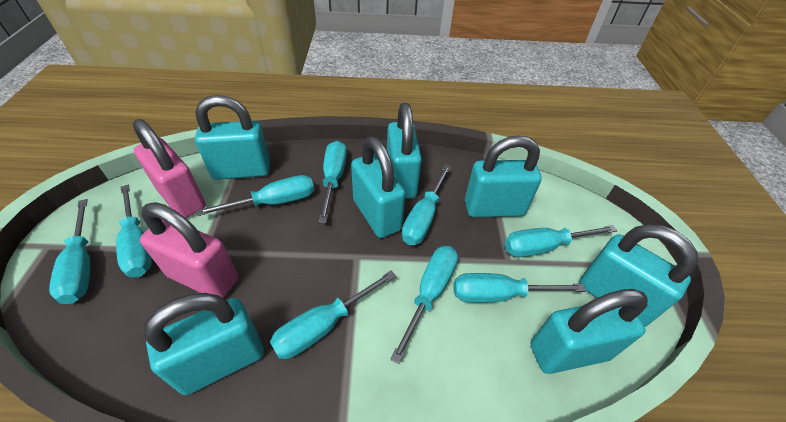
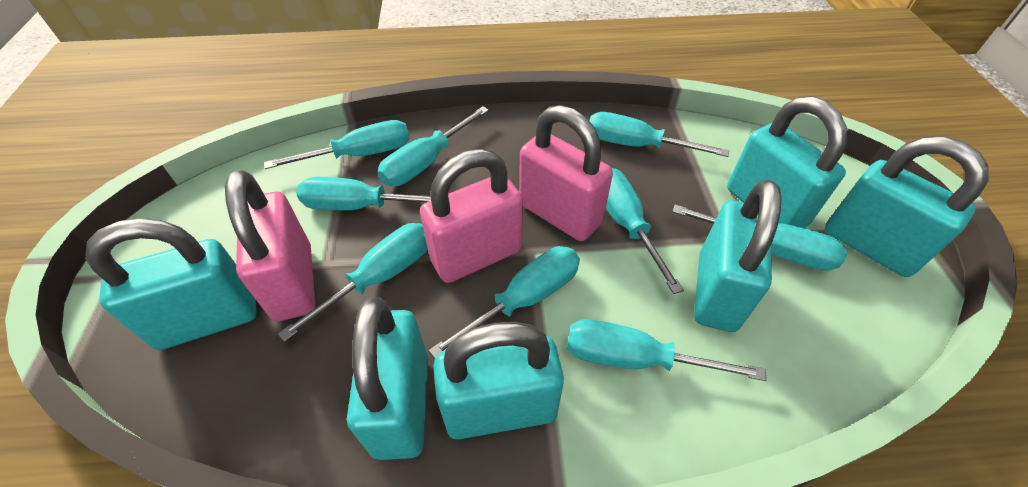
pink padlock: 2 -> 3
turquoise padlock: 7 -> 6

